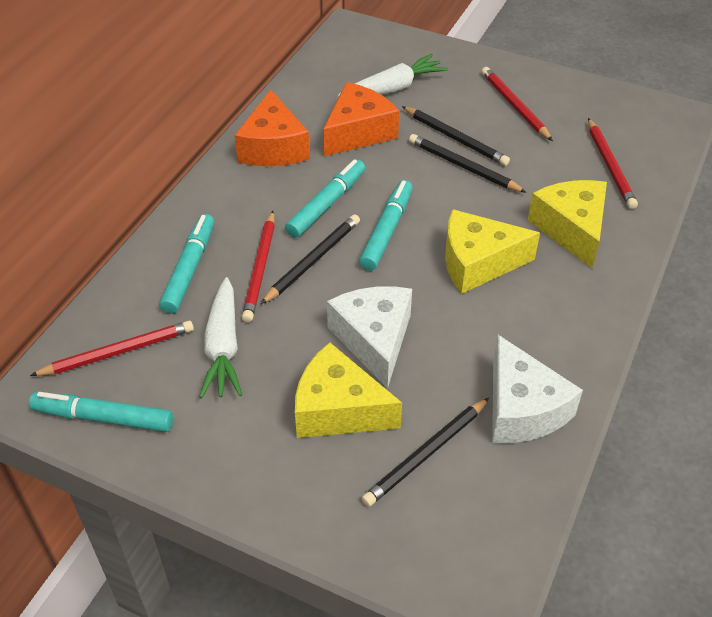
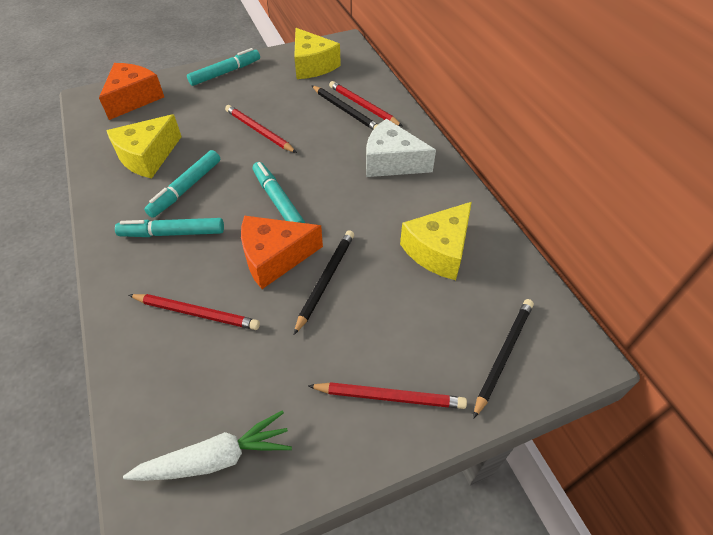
black pencil: 4 -> 3
white carrot: 2 -> 1
white cheese: 2 -> 1

